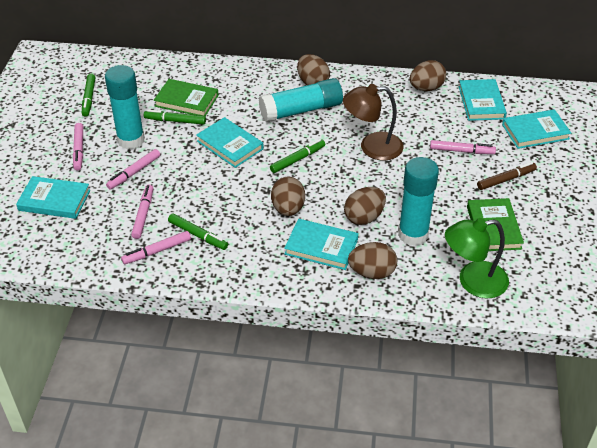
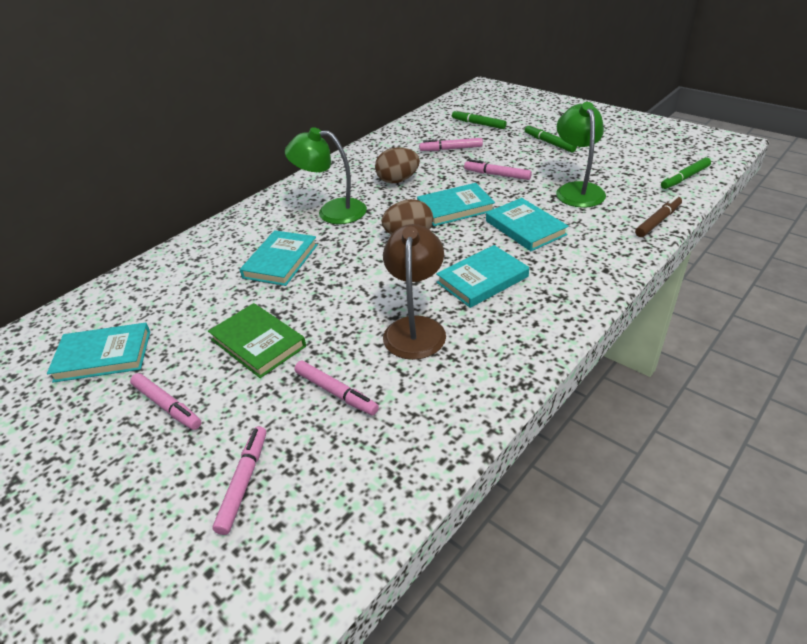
brown egg: 5 -> 2
green book: 2 -> 1
green lamp: 1 -> 2
green marker: 4 -> 3
turquoise glue stick: 3 -> 0

